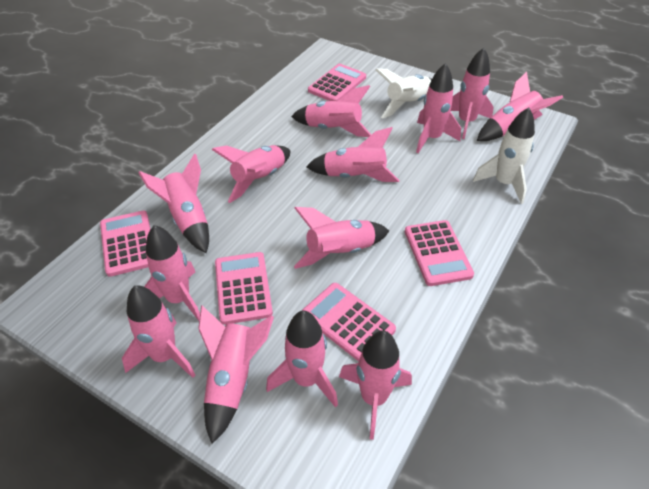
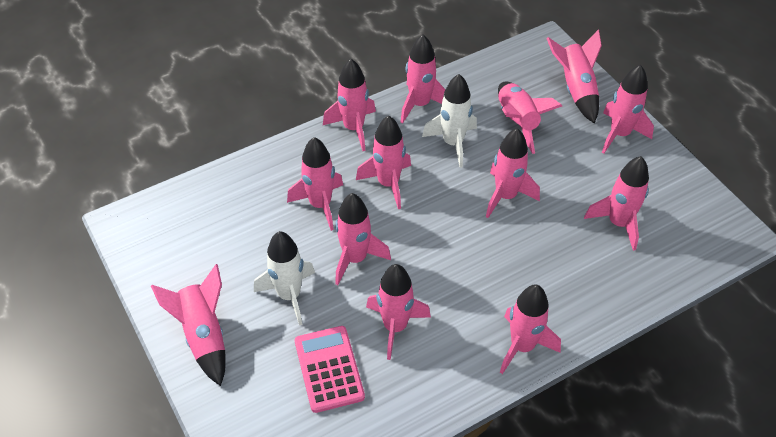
pink calculator: 5 -> 1

